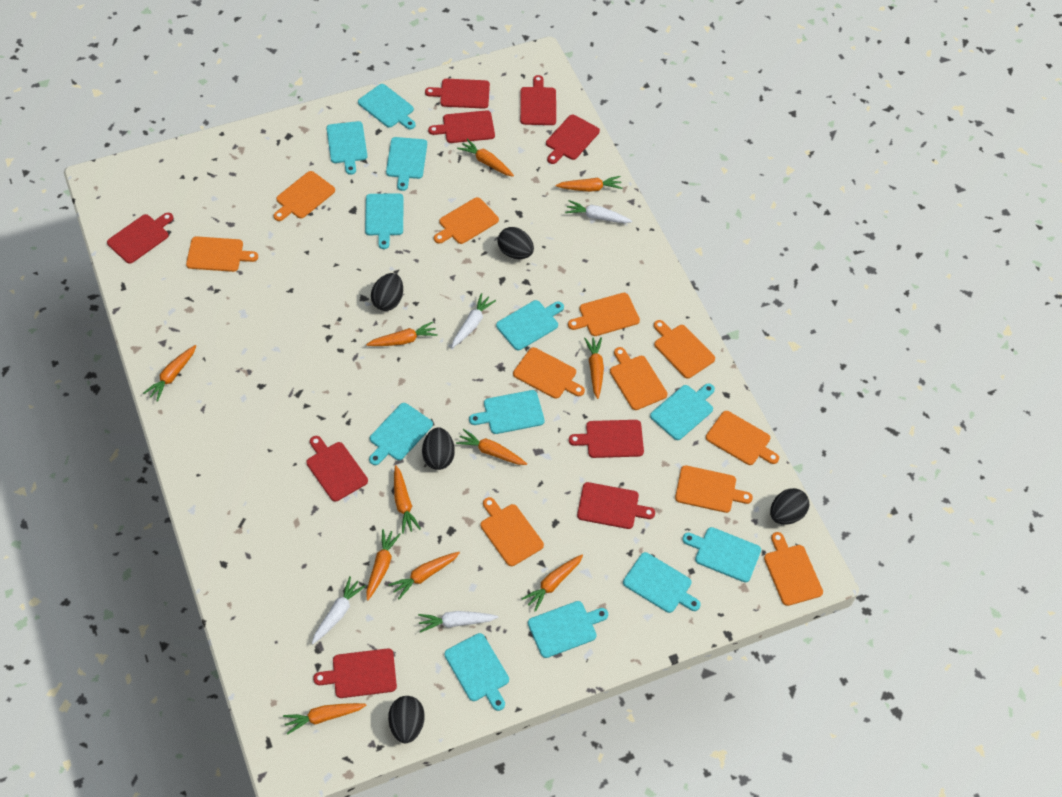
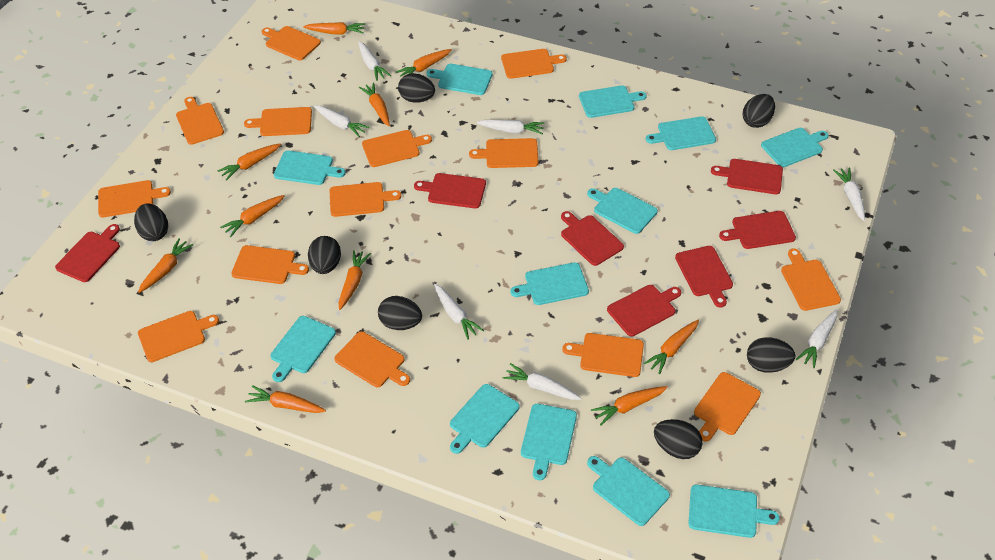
black egg: 5 -> 7
orange carrot: 11 -> 10
orange cutting board: 11 -> 14
red cutting board: 9 -> 7
white carrot: 4 -> 7

